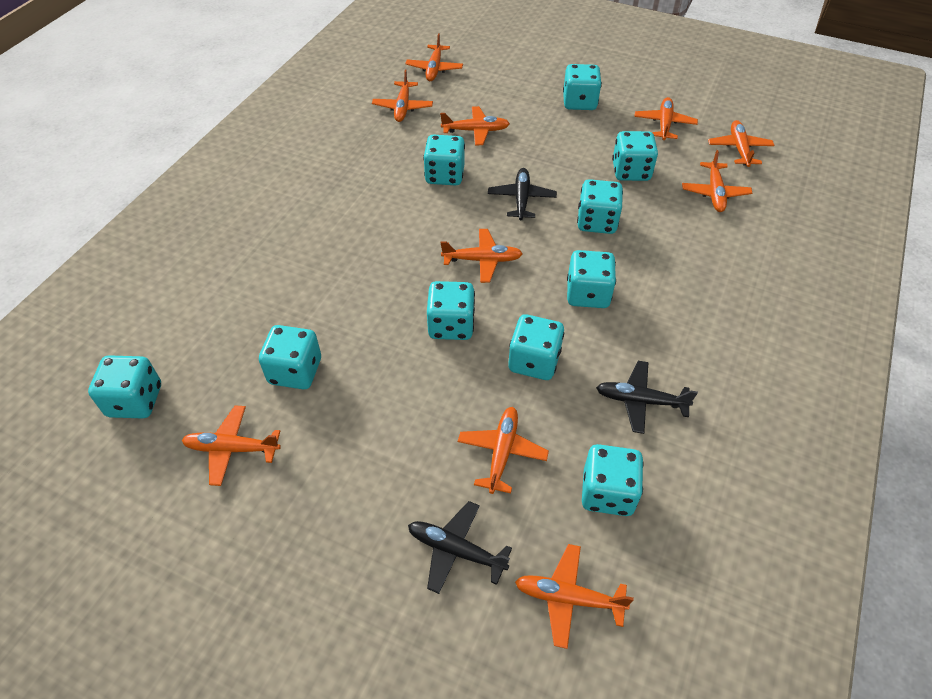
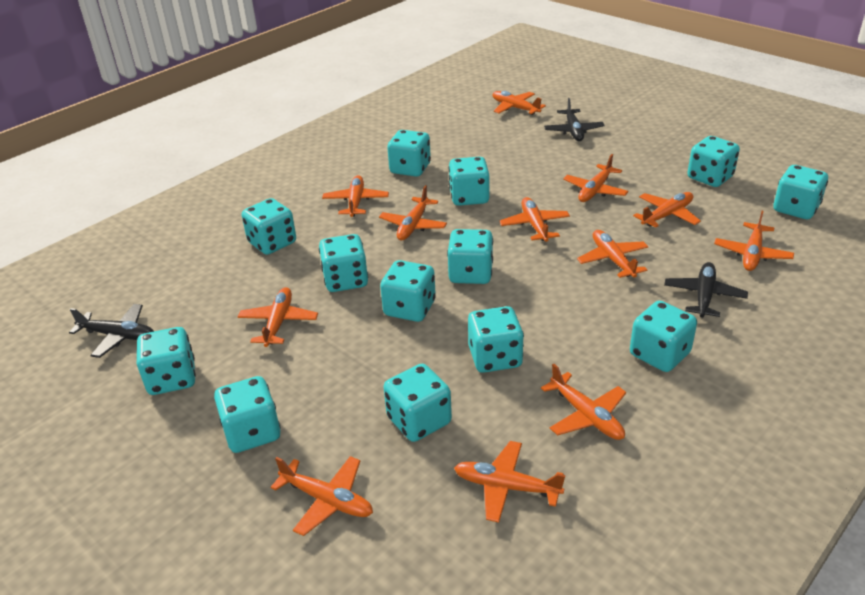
orange plane: 10 -> 12
turquoise dice: 10 -> 13

